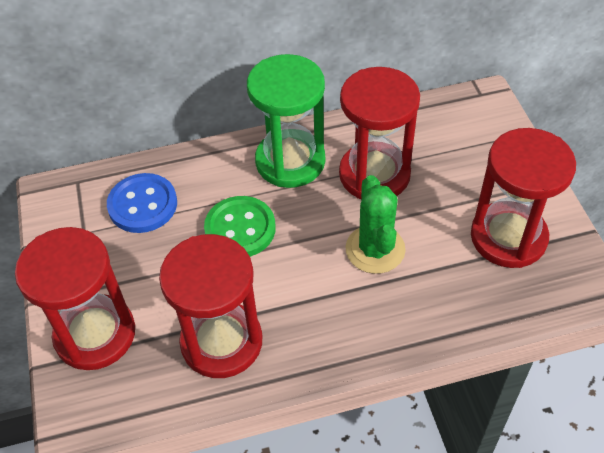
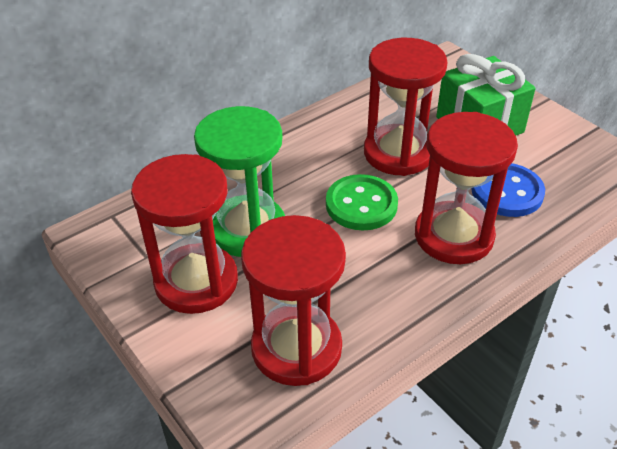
green cactus: 1 -> 0
green gift: 0 -> 1

